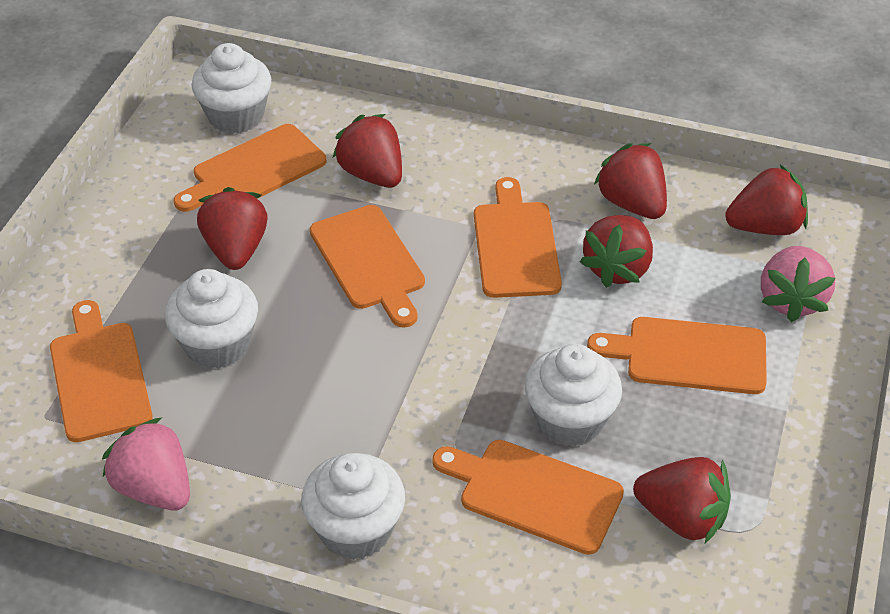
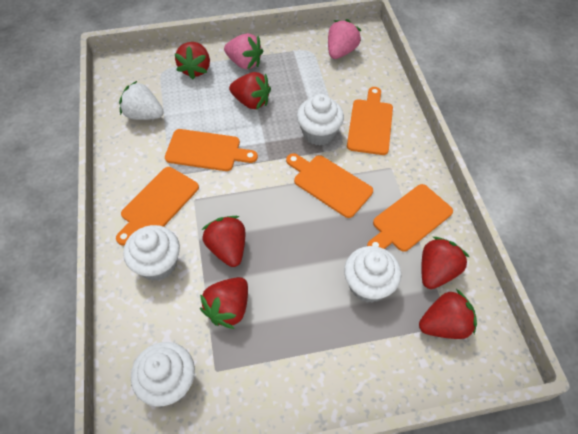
orange cutting board: 6 -> 5
white strawberry: 0 -> 1

